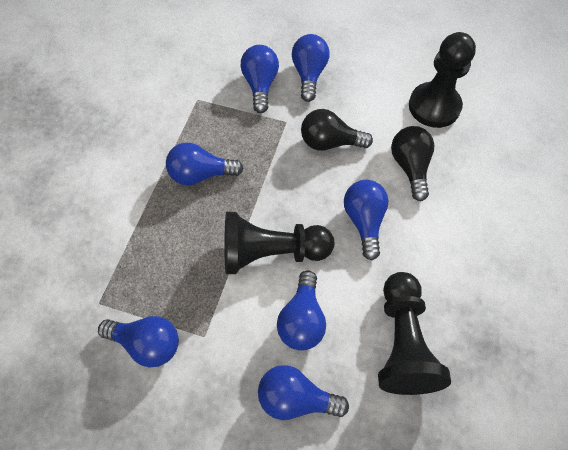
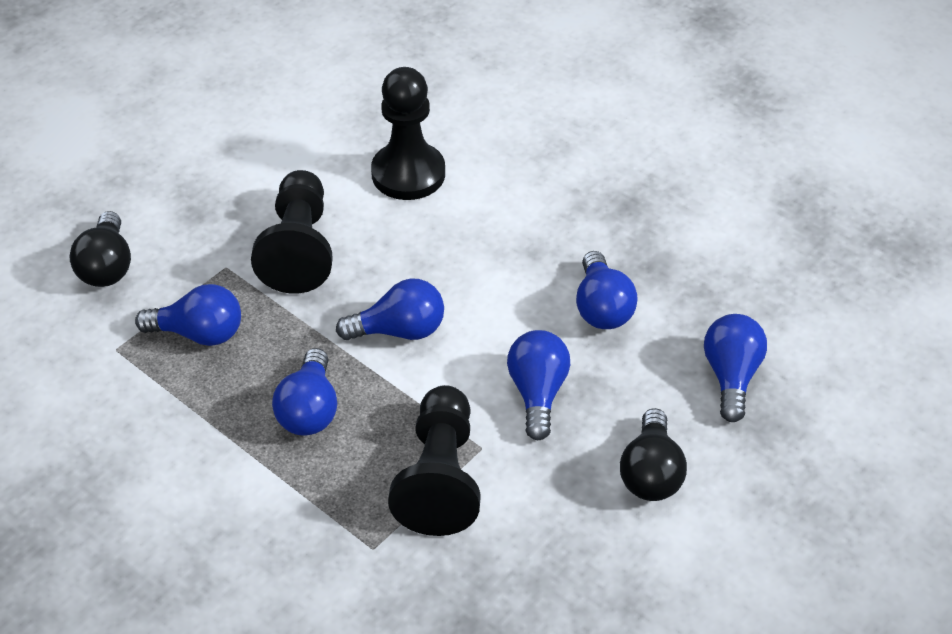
blue light bulb: 7 -> 6

